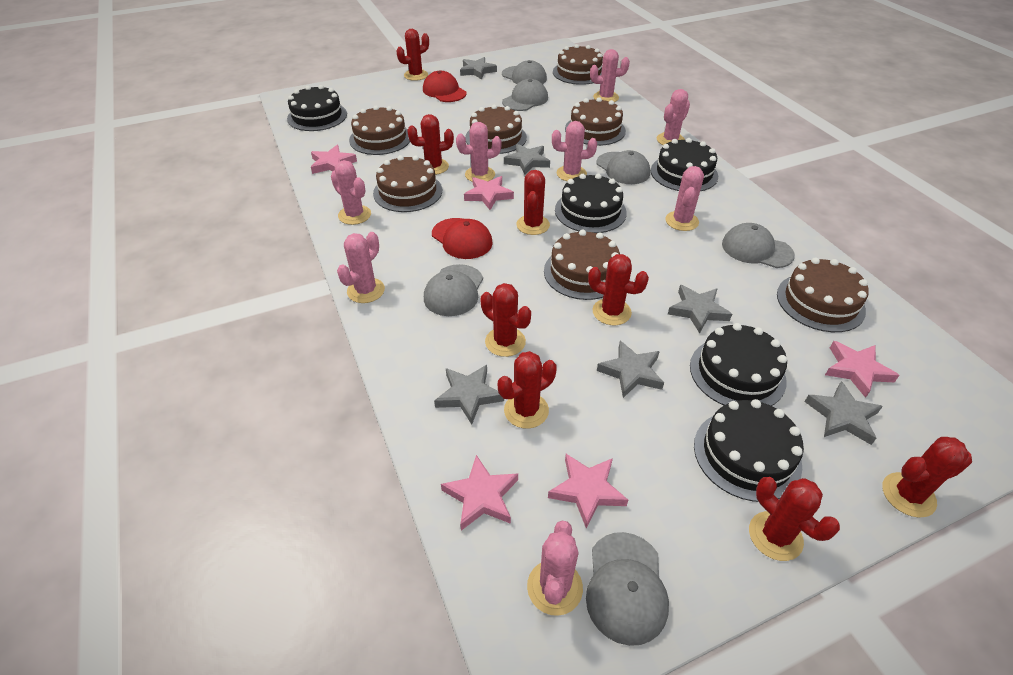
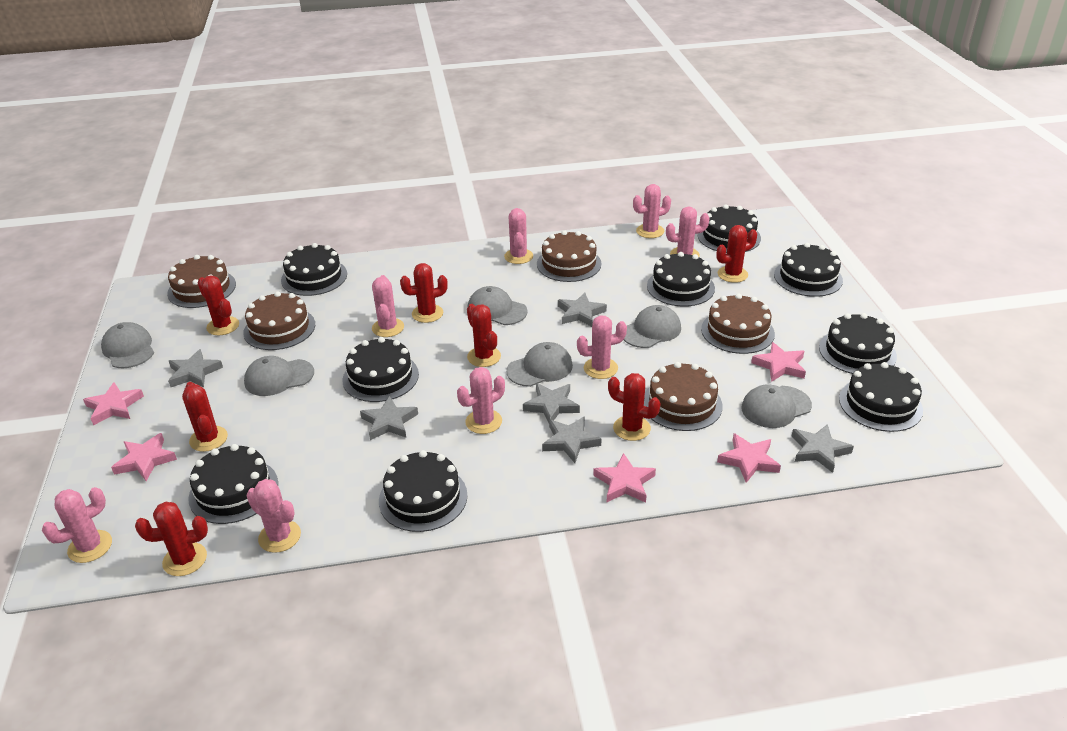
black cake: 5 -> 9
brown cake: 7 -> 5
red cactus: 8 -> 7
red cap: 2 -> 0

